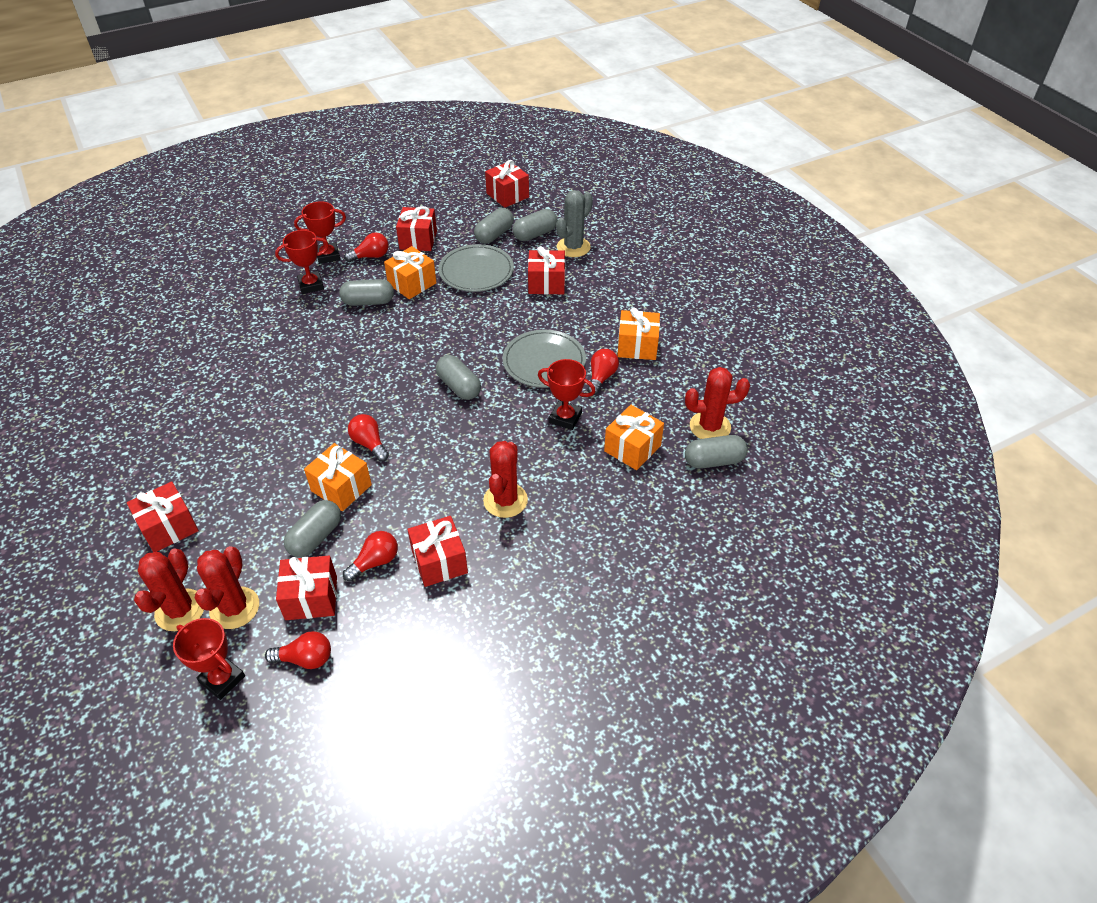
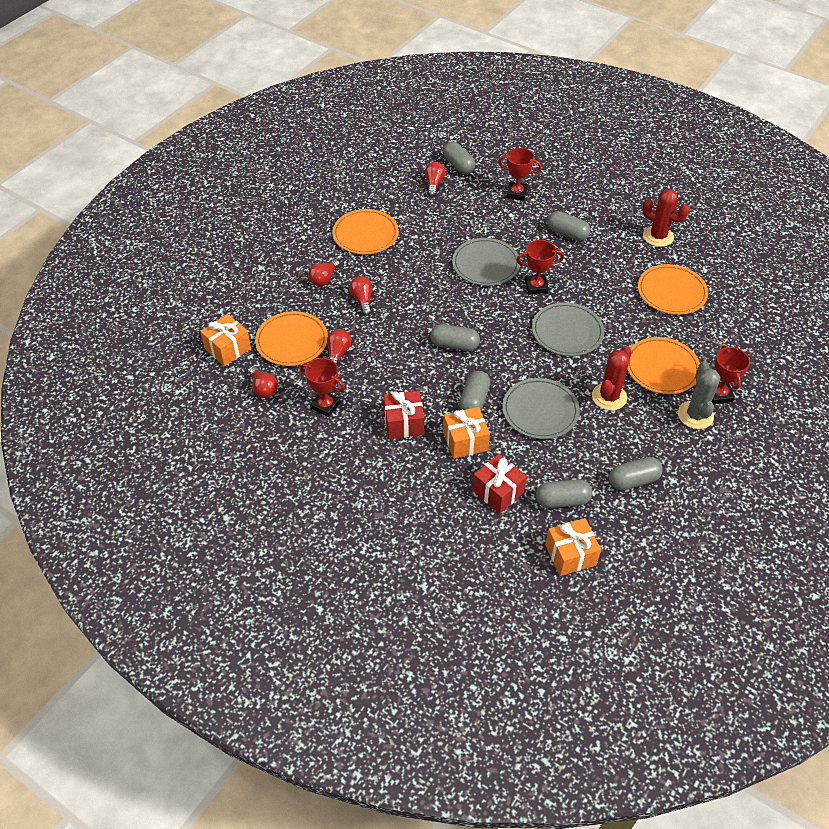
grey plate: 2 -> 3
orange gift: 4 -> 3
orange plate: 0 -> 4
red cactus: 4 -> 2
red gift: 6 -> 2

